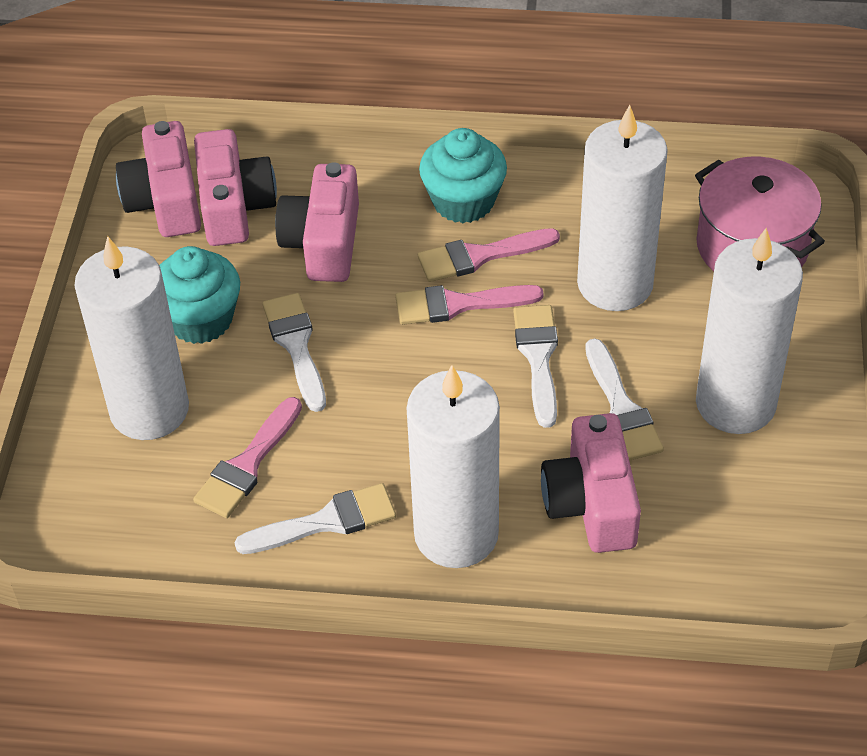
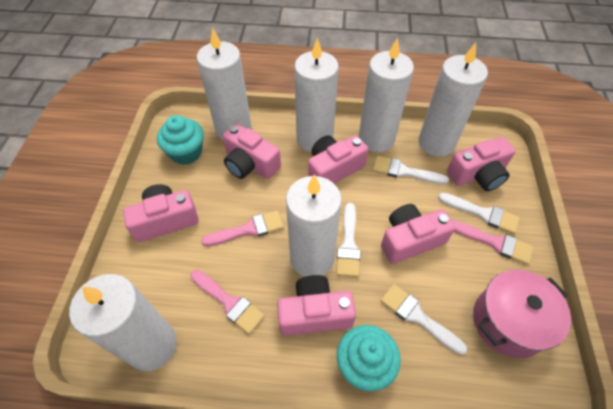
pink camera: 4 -> 6
white candle: 4 -> 6

